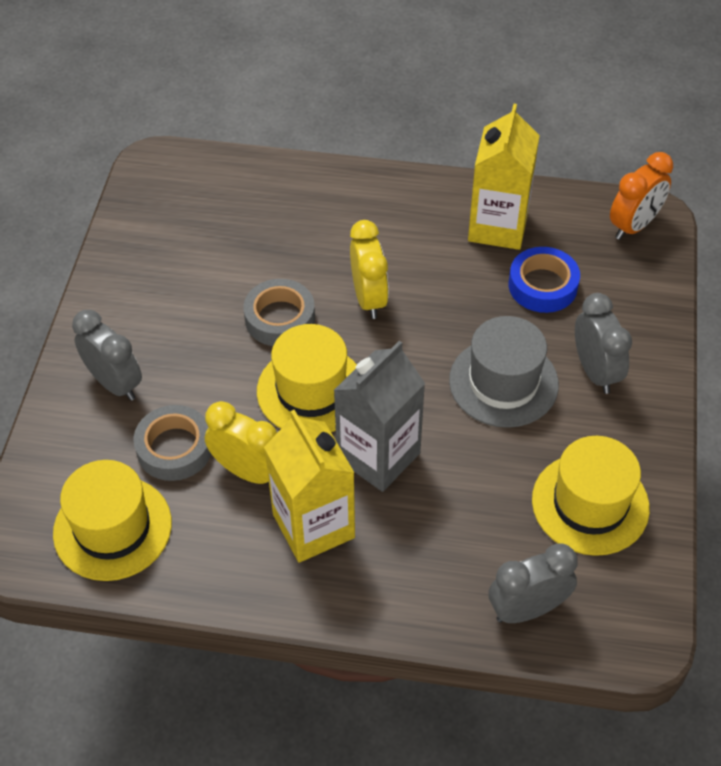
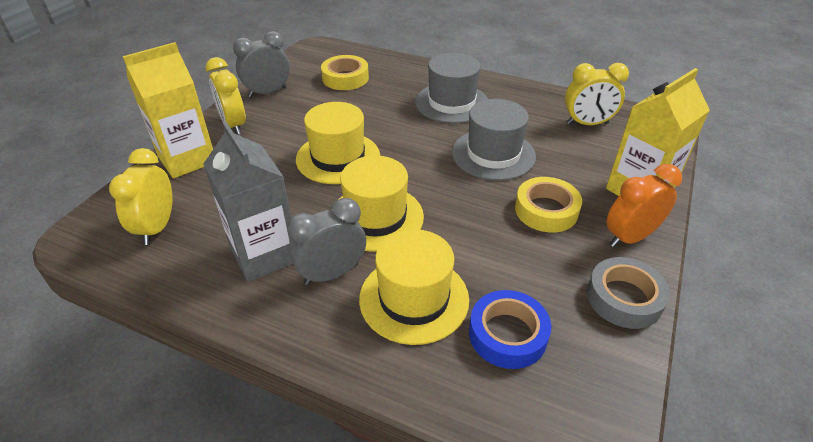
grey clock: 3 -> 2
grey hat: 1 -> 2
grey tape: 2 -> 1
yellow clock: 2 -> 3
yellow tape: 0 -> 2

